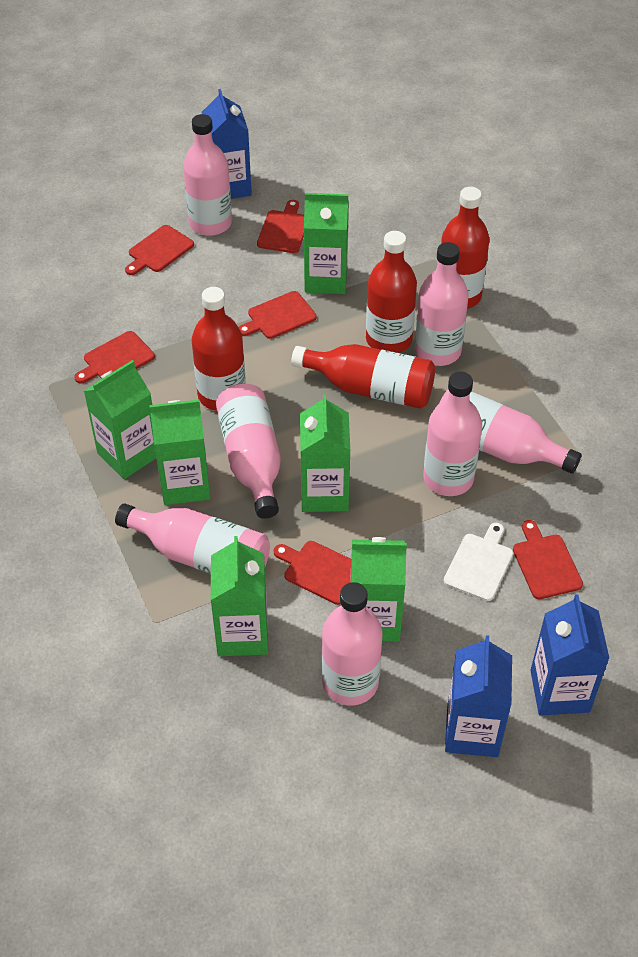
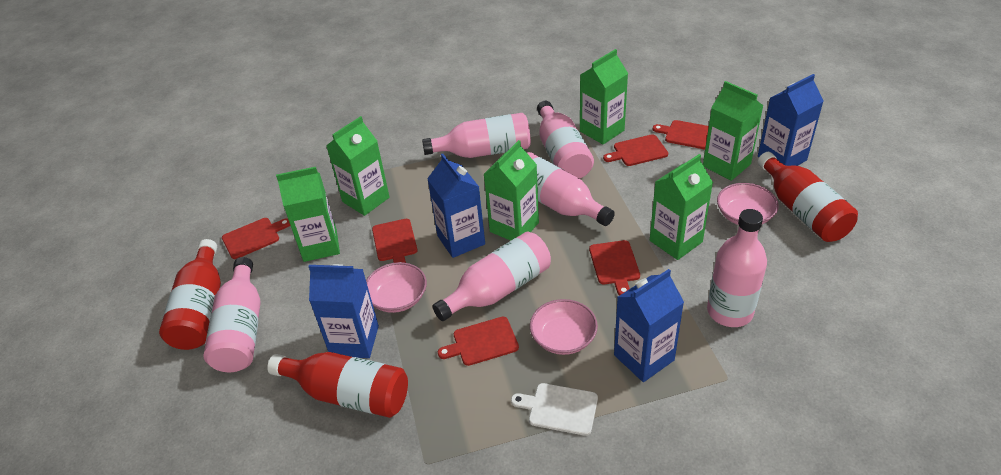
blue carton: 3 -> 4
pink bottle: 7 -> 6
pink bowl: 0 -> 3
red bottle: 4 -> 3

